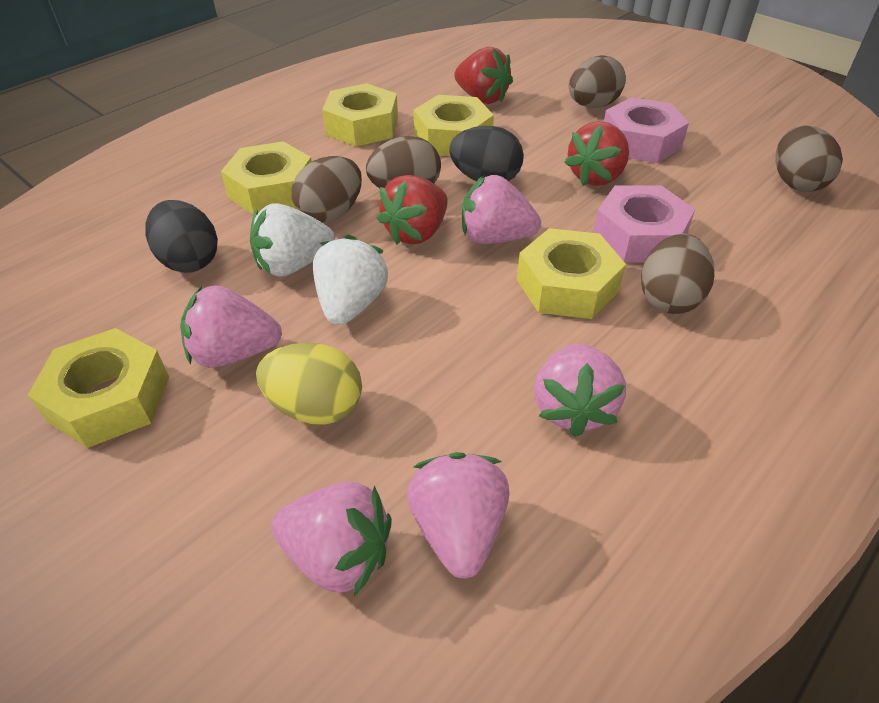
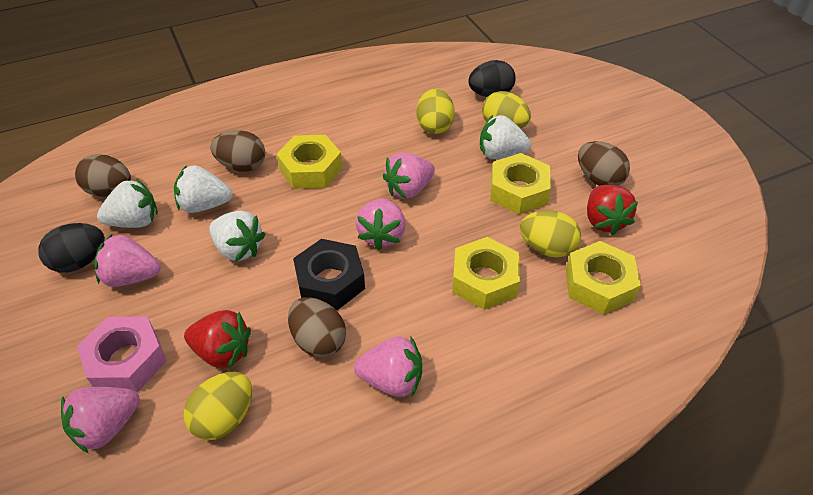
black nut: 0 -> 1
brown egg: 5 -> 4
pink nut: 2 -> 1
red strawberry: 3 -> 2
white strawberry: 2 -> 4
yellow egg: 1 -> 4
yellow nut: 5 -> 4

